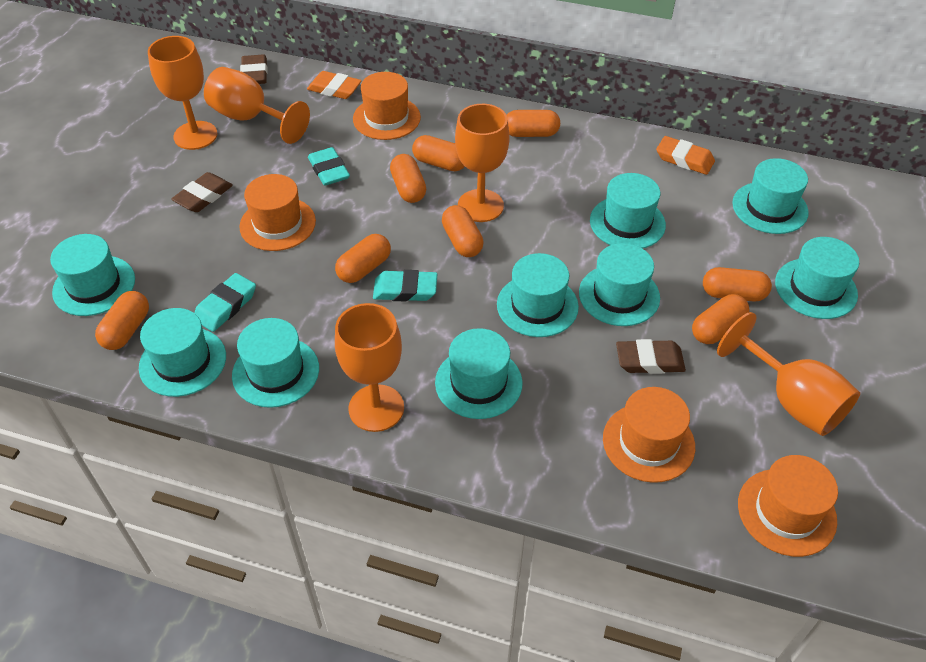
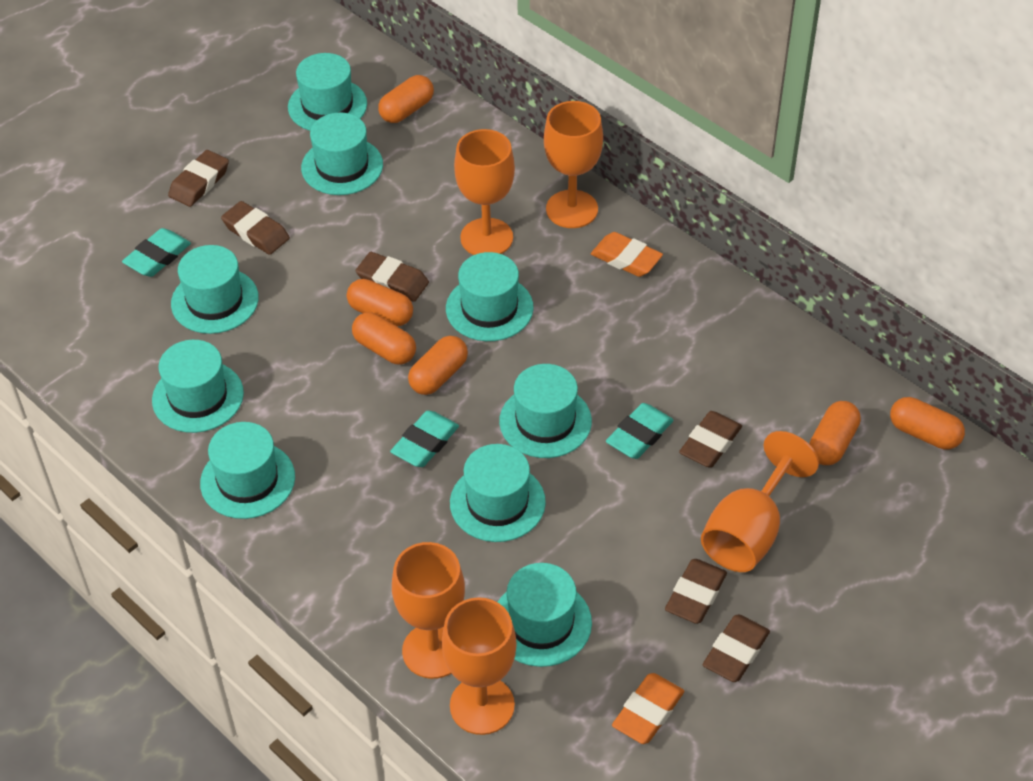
brown eraser: 3 -> 6
orange capsule: 8 -> 6
orange hat: 4 -> 0

